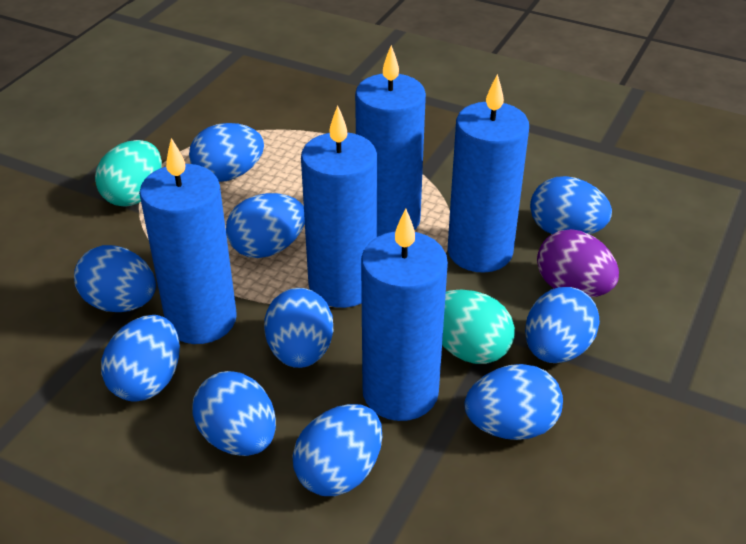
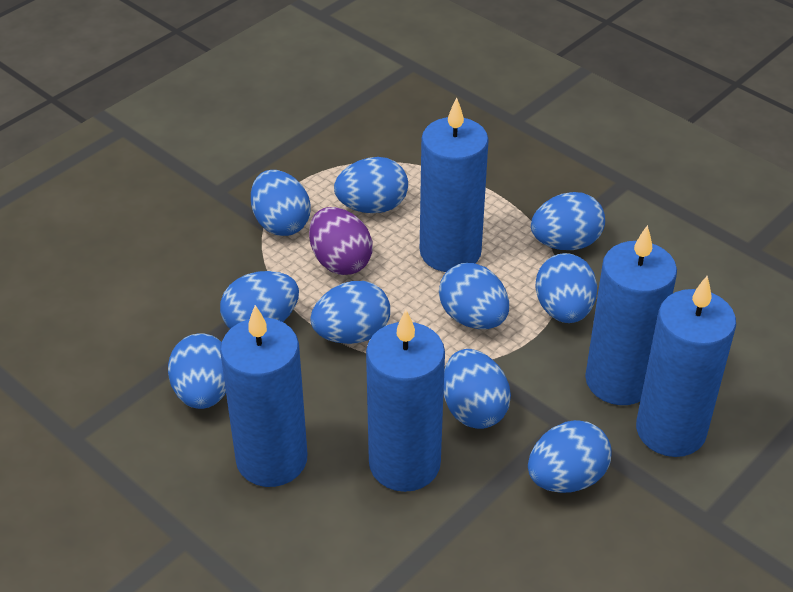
turquoise egg: 2 -> 0

